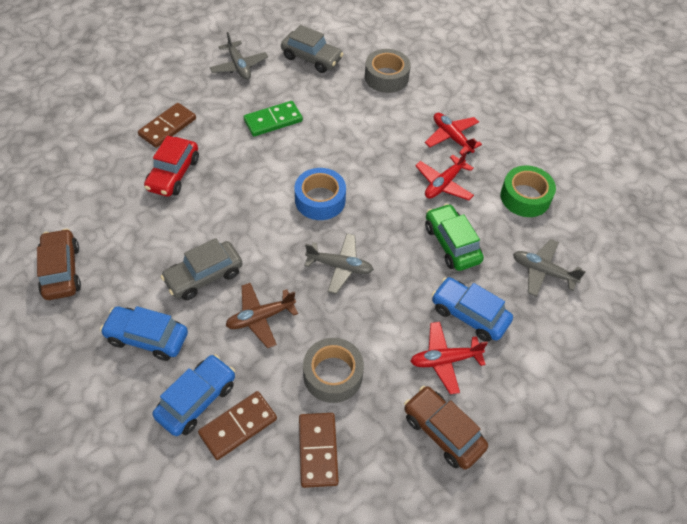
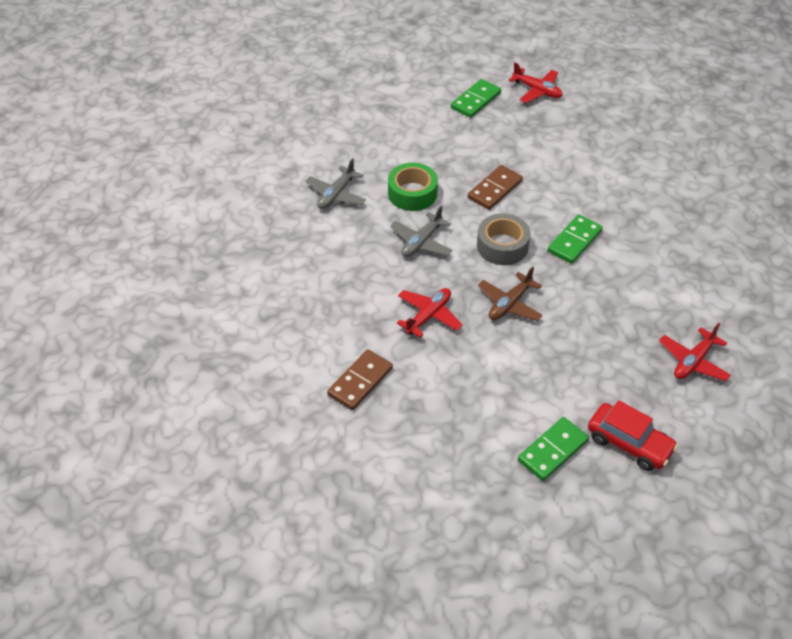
blue car: 3 -> 0
blue tape: 1 -> 0
brown car: 2 -> 0
brown domino: 3 -> 2
green car: 1 -> 0
green domino: 1 -> 3
grey car: 2 -> 0
grey plane: 3 -> 2
grey tape: 2 -> 1

